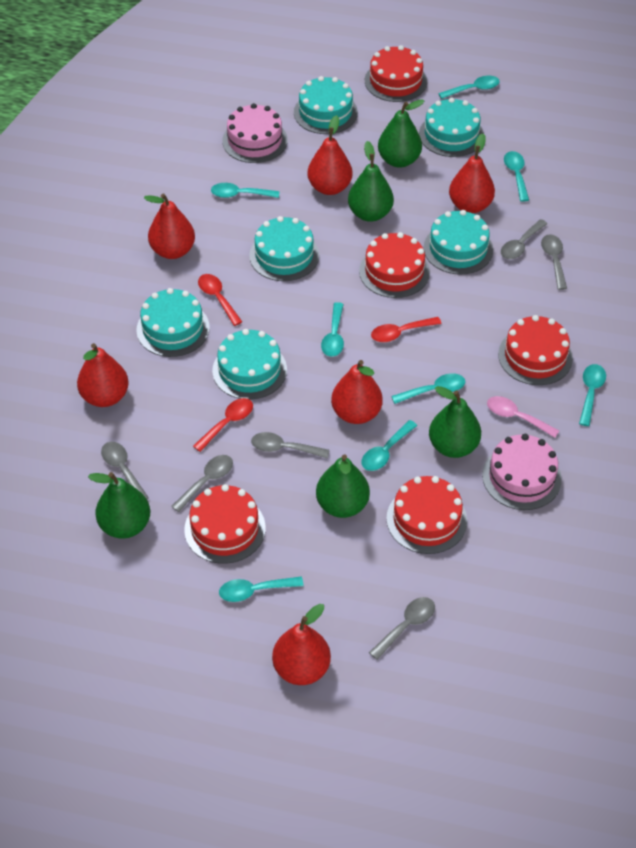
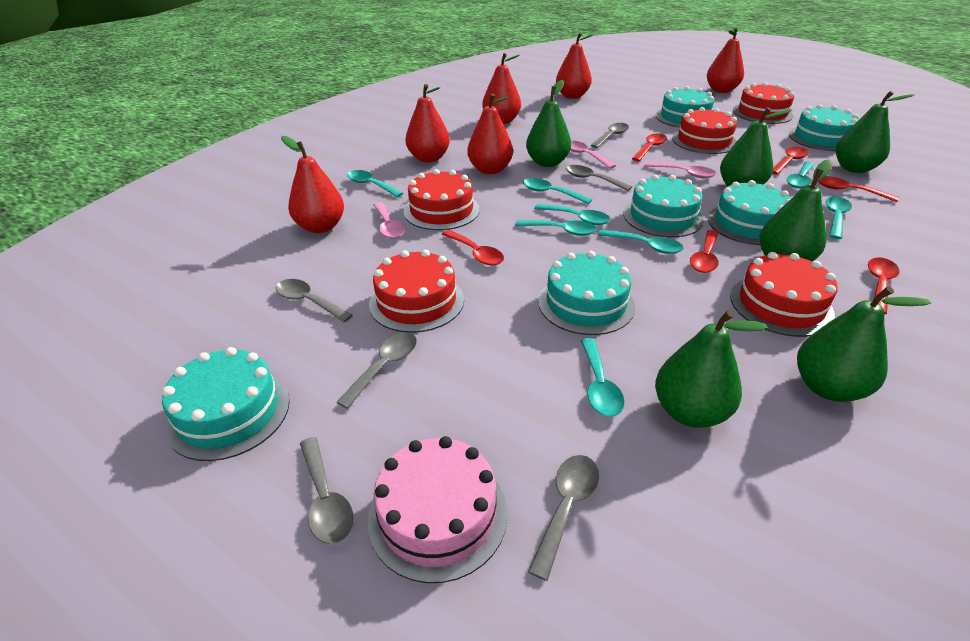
green pear: 5 -> 6
pink cake: 2 -> 1
pink spoon: 1 -> 3
red spoon: 3 -> 6

